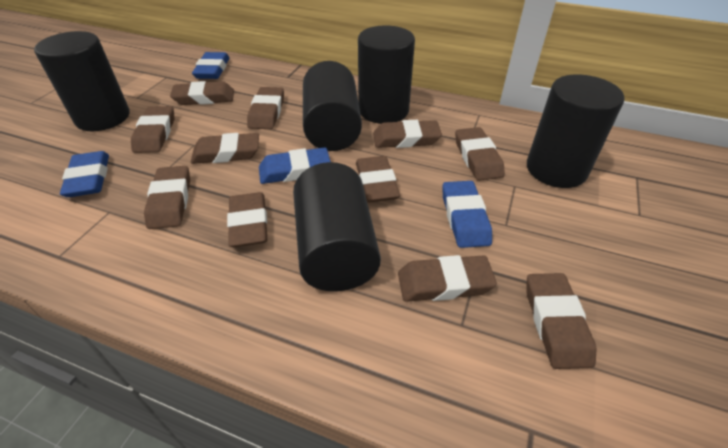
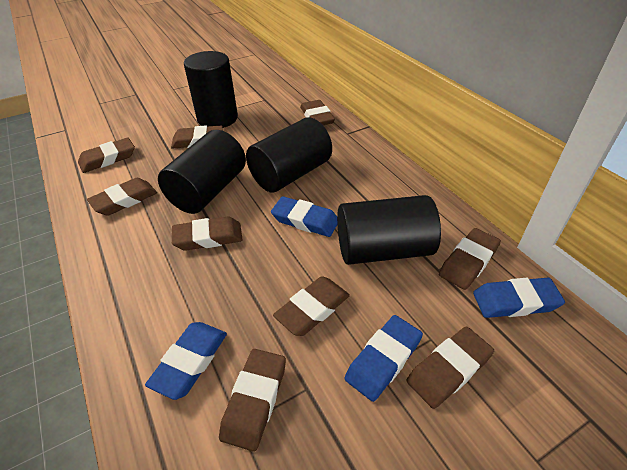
black cylinder: 5 -> 4
brown eraser: 11 -> 9

